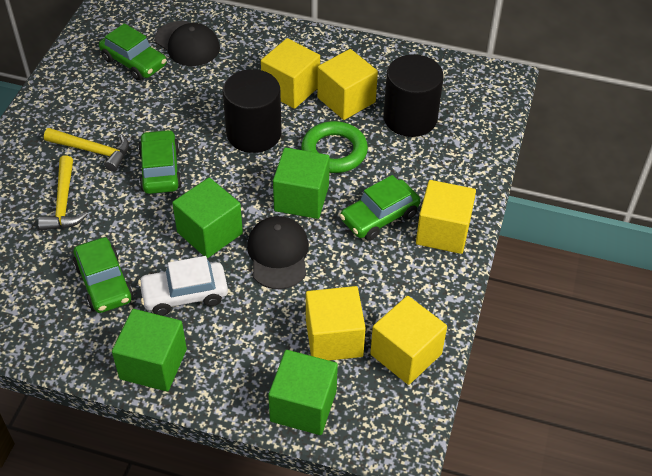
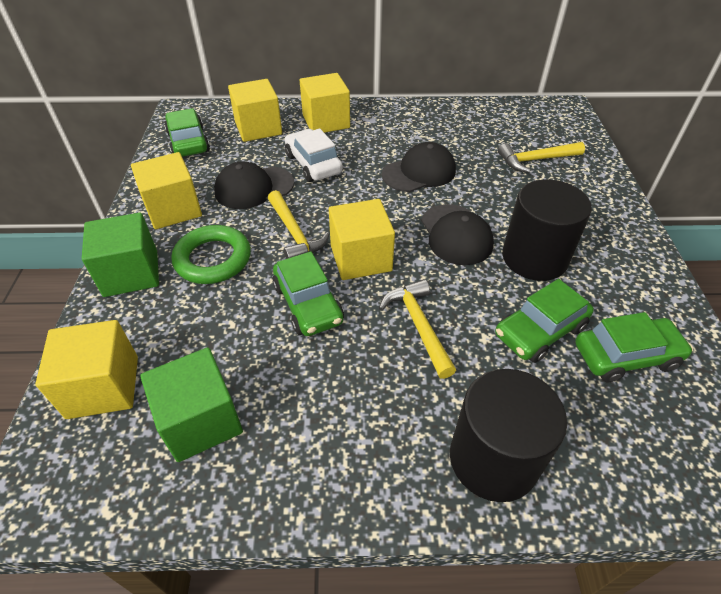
black cap: 2 -> 3
green cube: 4 -> 2
yellow hammer: 2 -> 3

